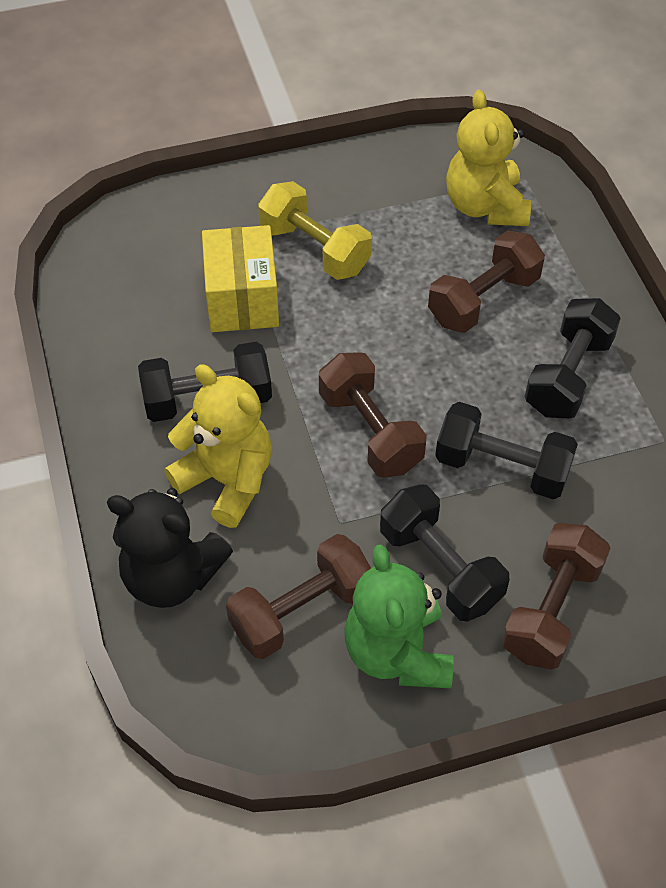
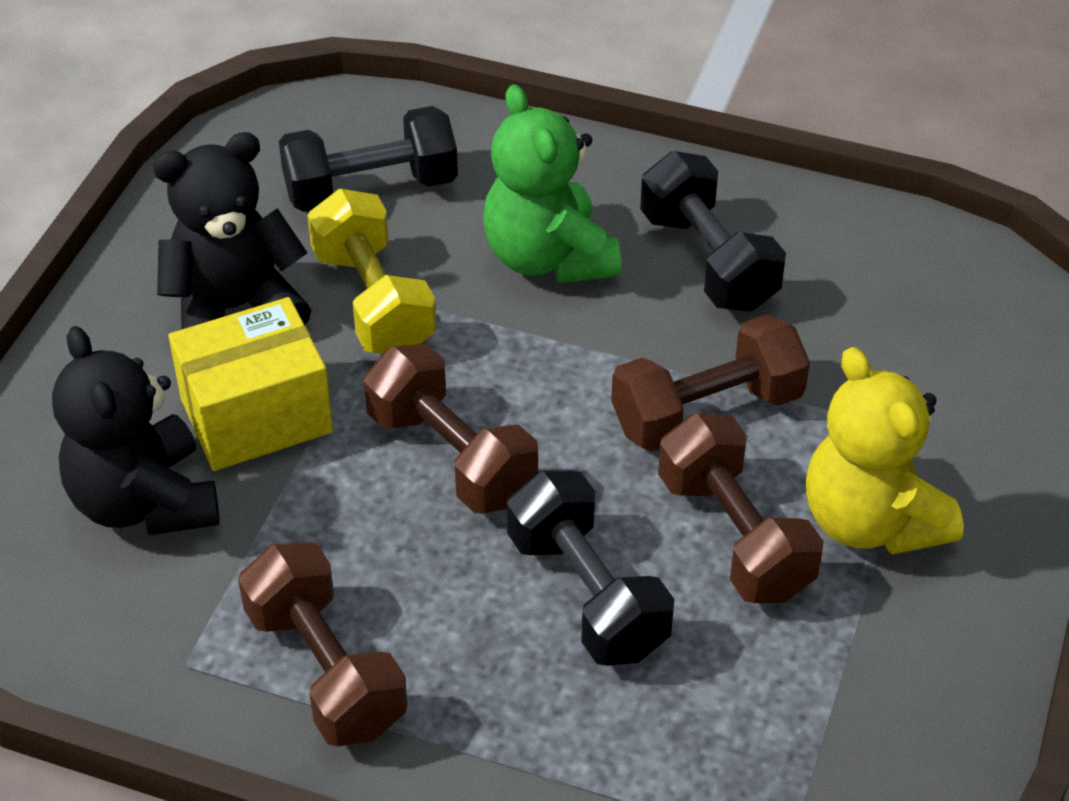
black dumbbell: 4 -> 3
black teddy bear: 1 -> 2
yellow teddy bear: 2 -> 1

